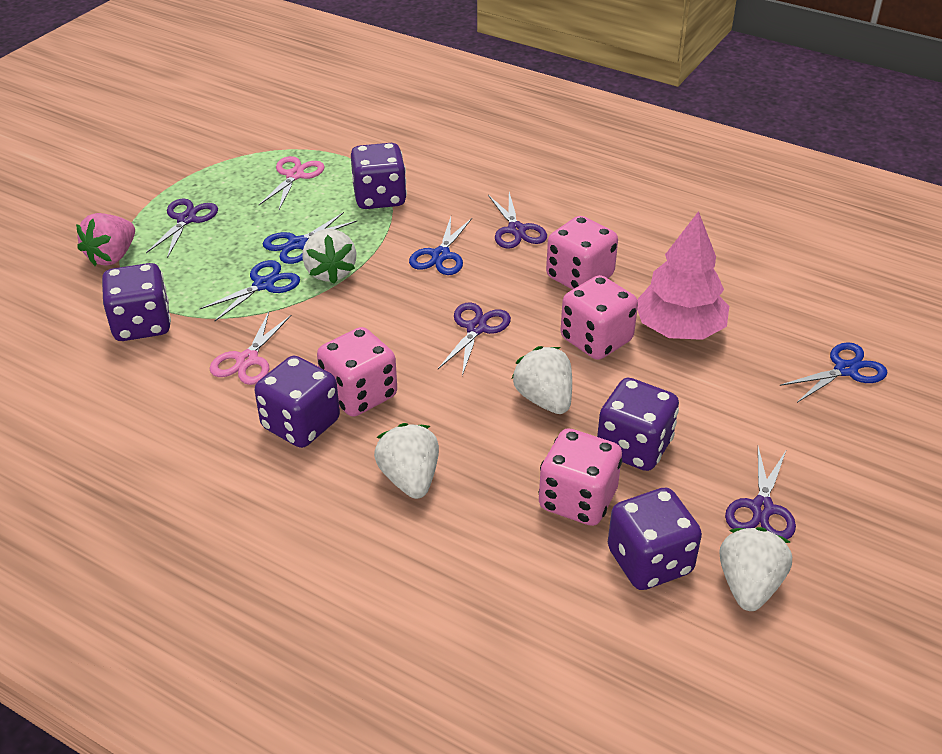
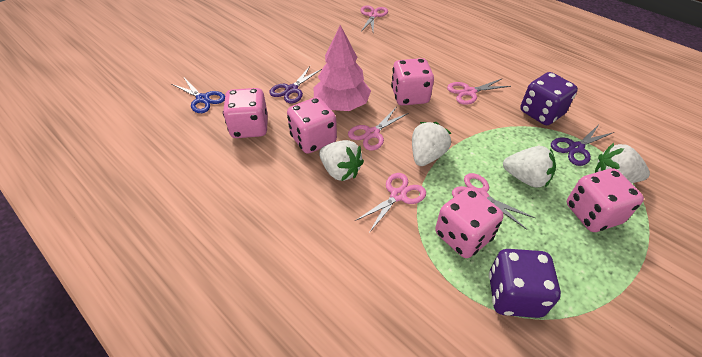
blue scissors: 4 -> 1
pink dice: 4 -> 5
pink scissors: 2 -> 5
pink strawberry: 1 -> 0
purple dice: 5 -> 2
purple scissors: 4 -> 2

